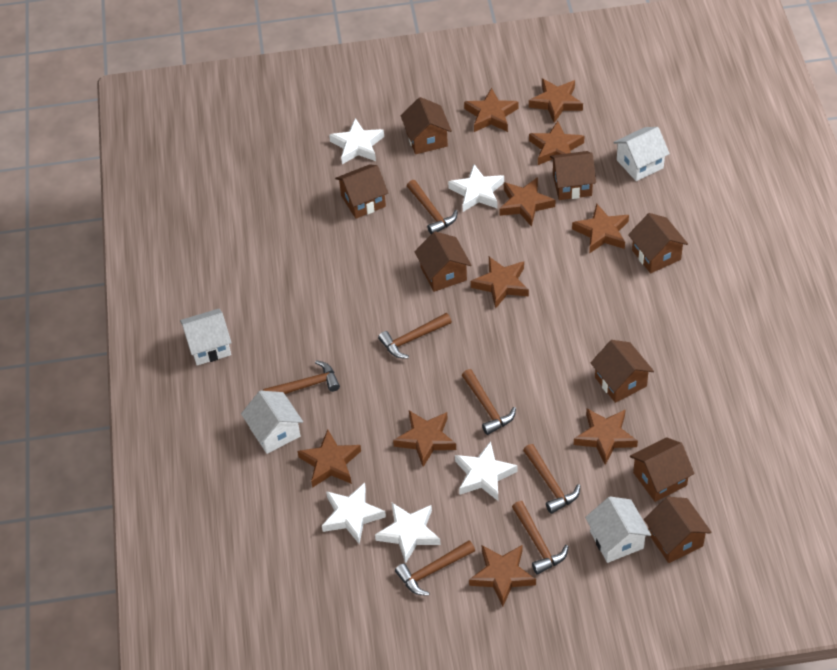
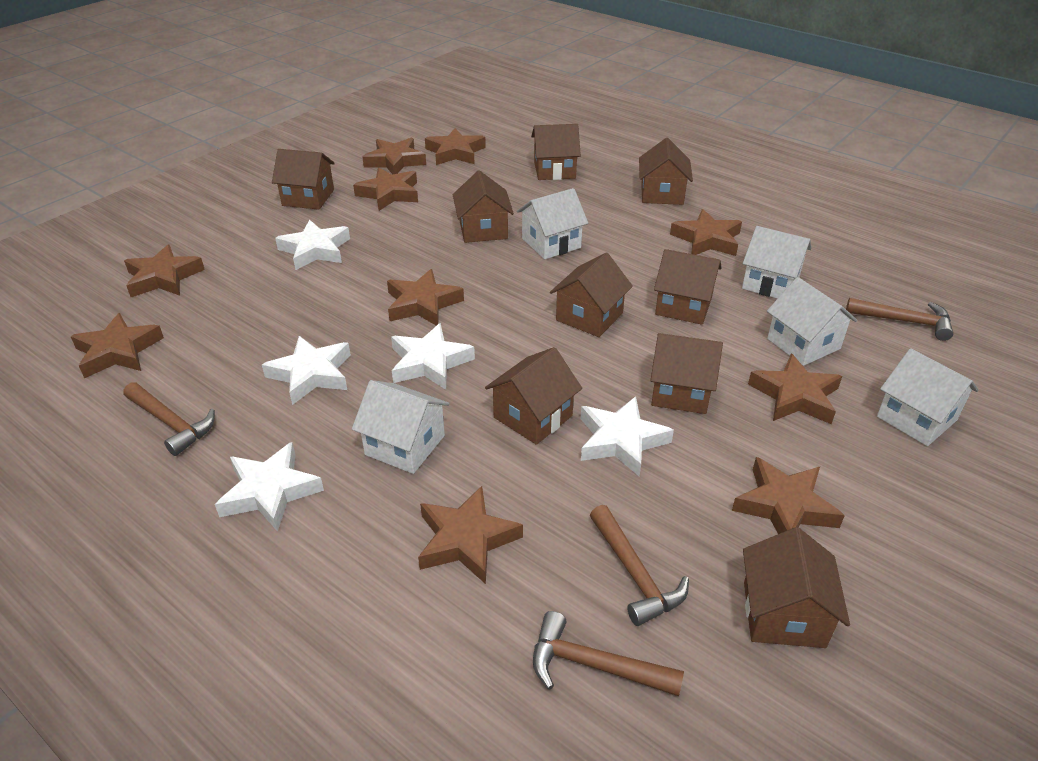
brown hammer: 7 -> 4
brown house: 8 -> 9
white house: 4 -> 5

